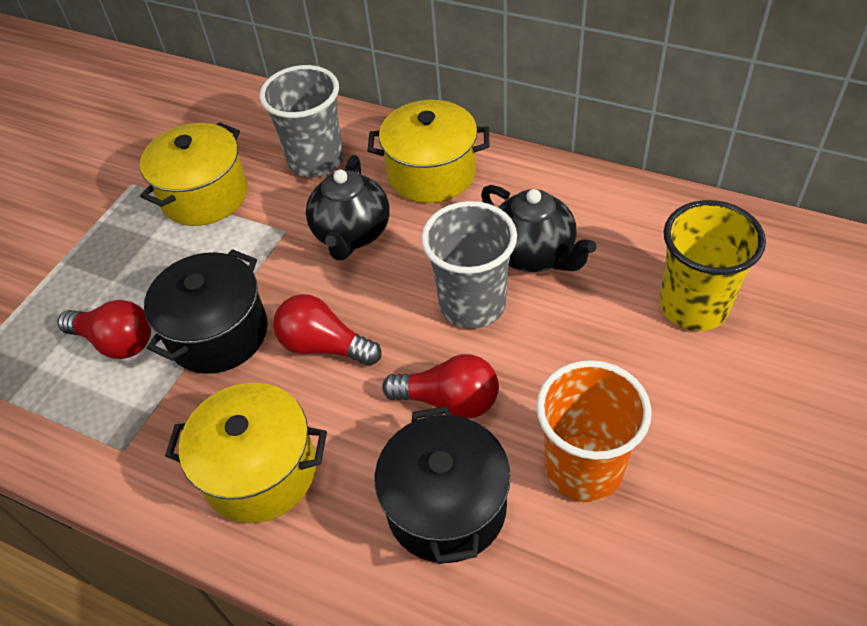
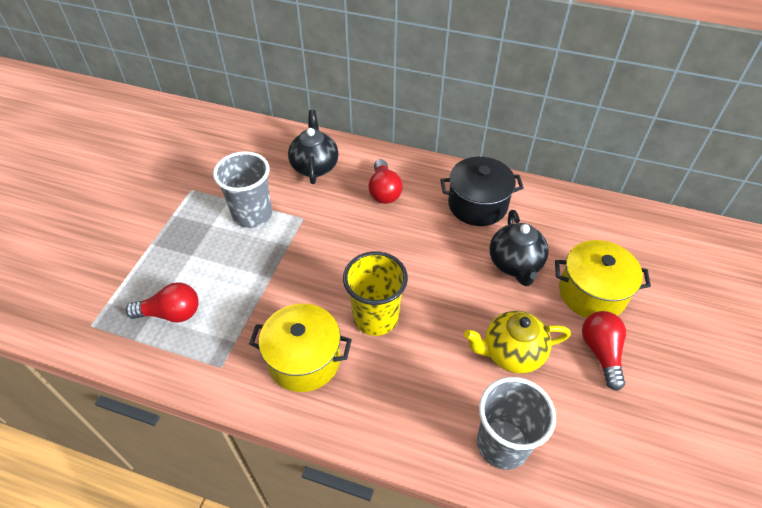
black pot: 2 -> 1
orange cup: 1 -> 0
yellow pot: 3 -> 2
yellow teapot: 0 -> 1

